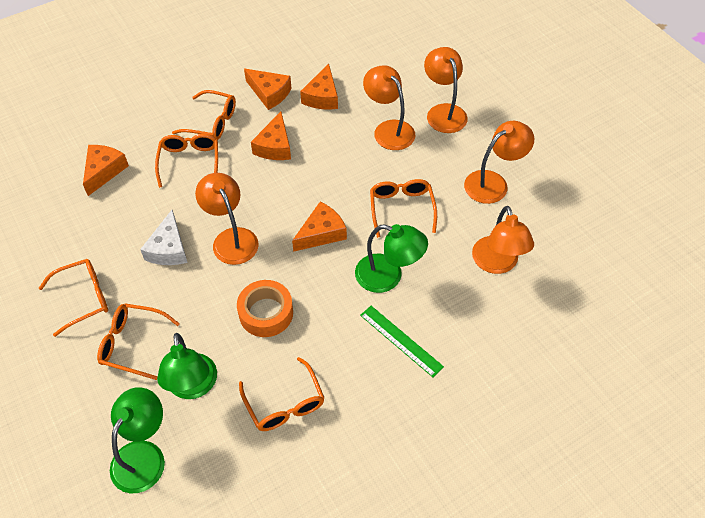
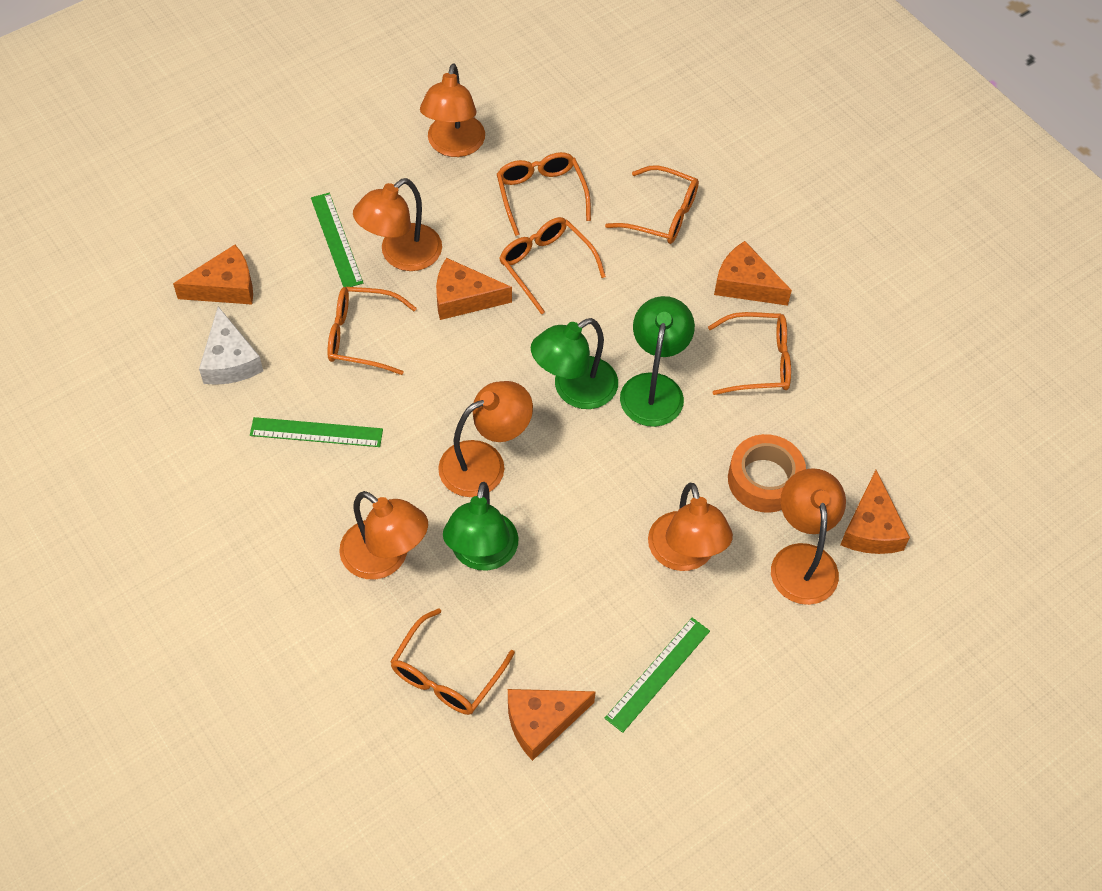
green ruler: 1 -> 3
orange lamp: 5 -> 6

